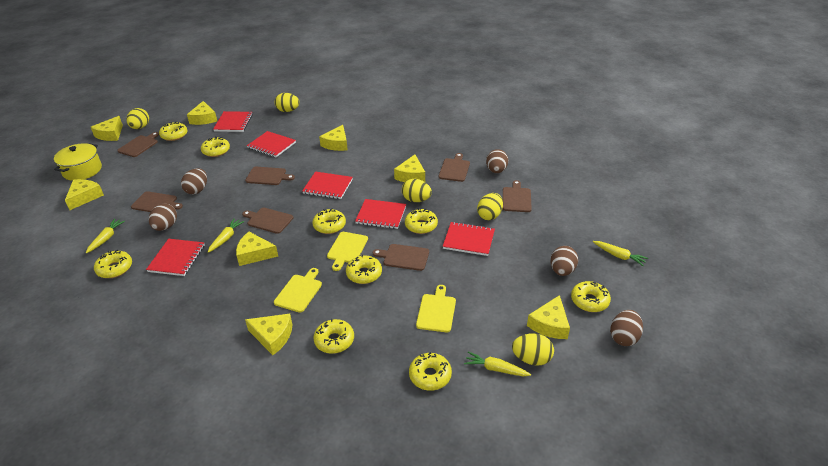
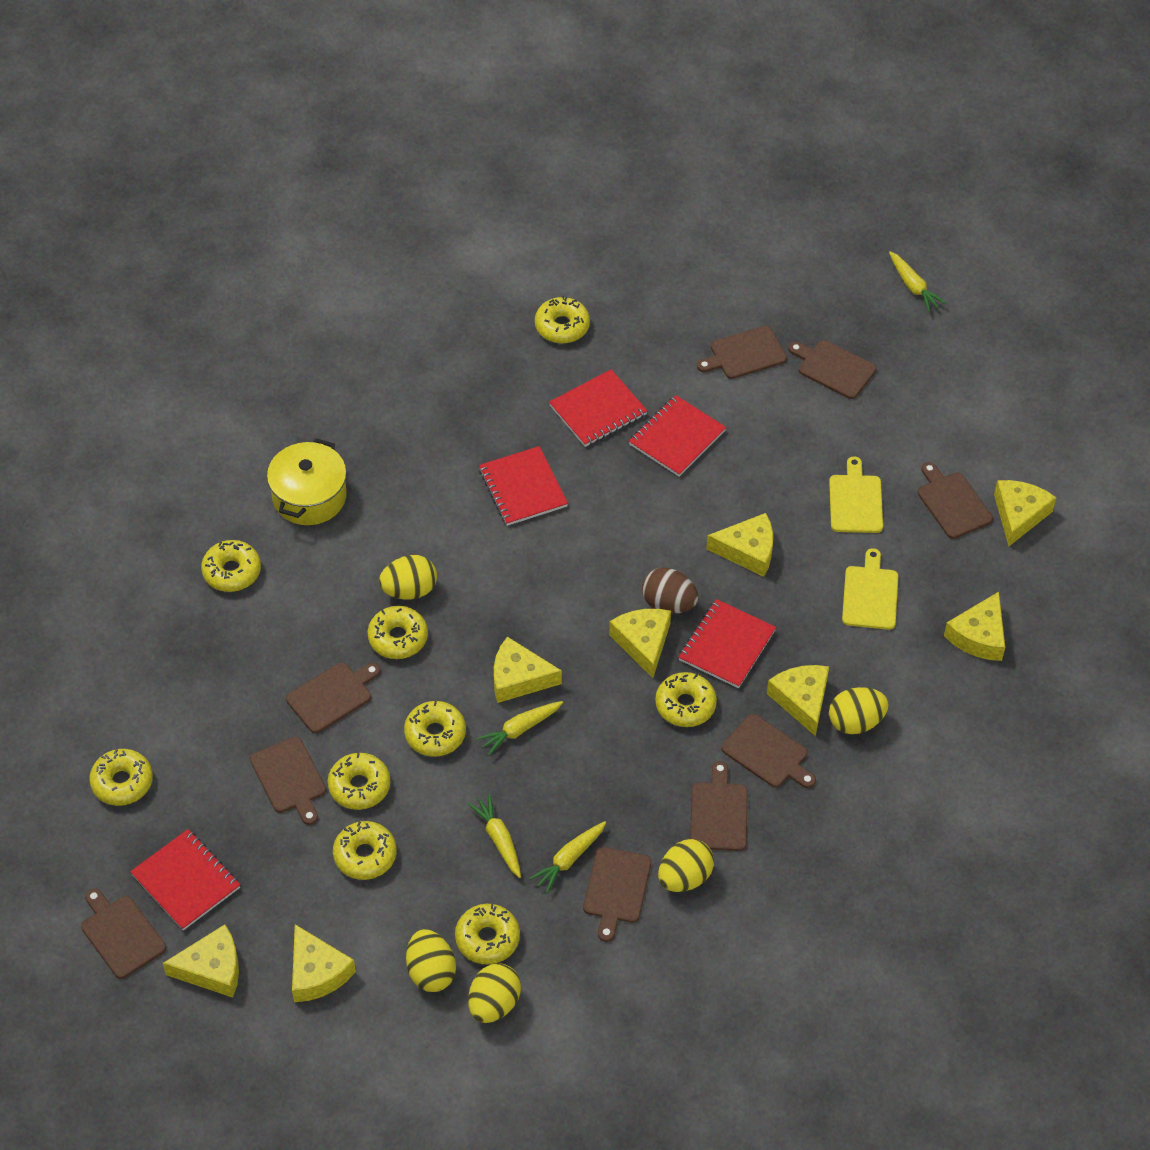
brown cutting board: 7 -> 9
brown egg: 5 -> 1
red notebook: 6 -> 5
yellow cutting board: 3 -> 2

